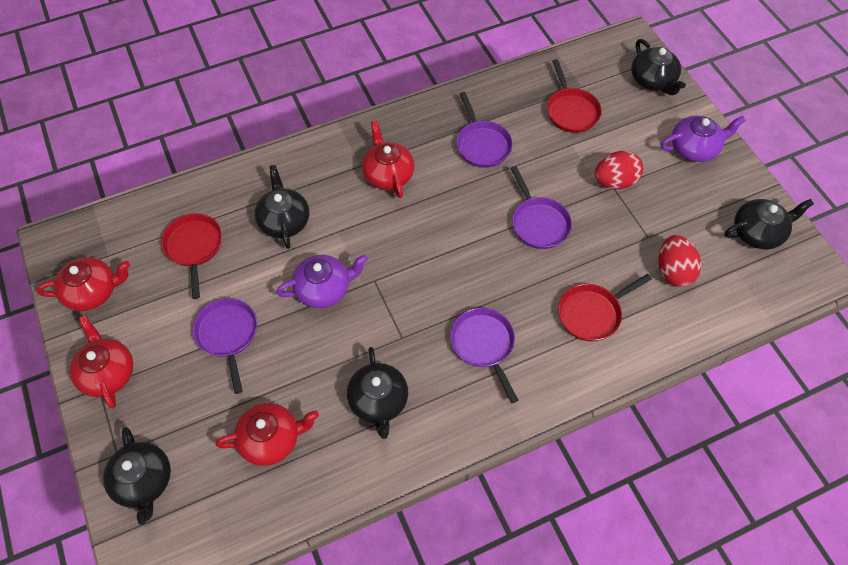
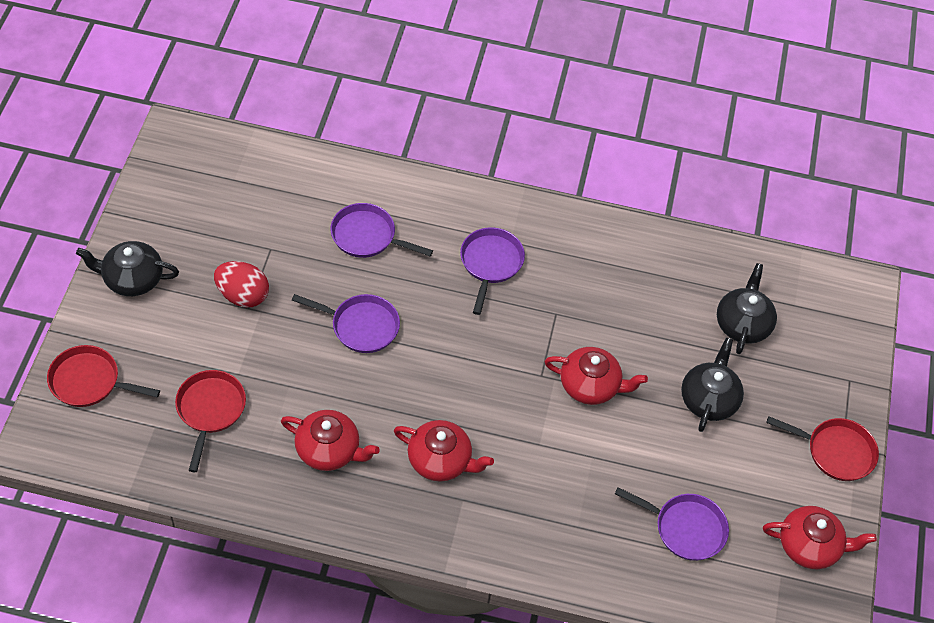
black teapot: 5 -> 3
purple teapot: 2 -> 0
red egg: 2 -> 1

